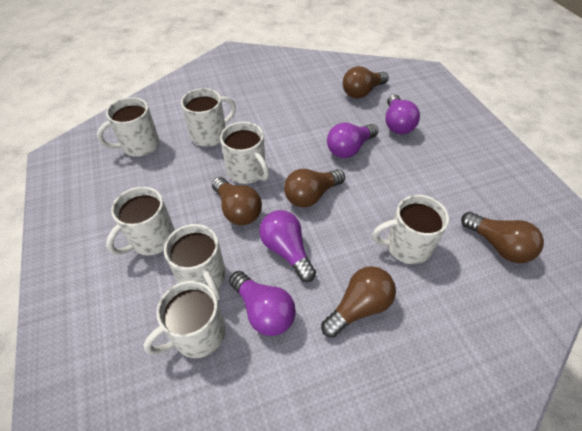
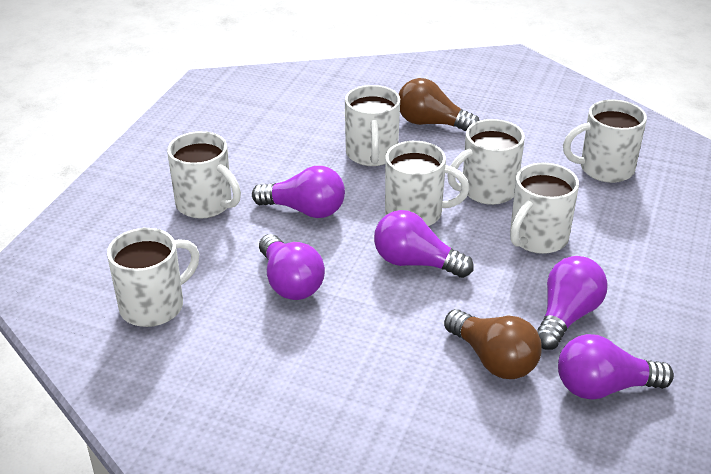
brown light bulb: 5 -> 2
purple light bulb: 4 -> 5

